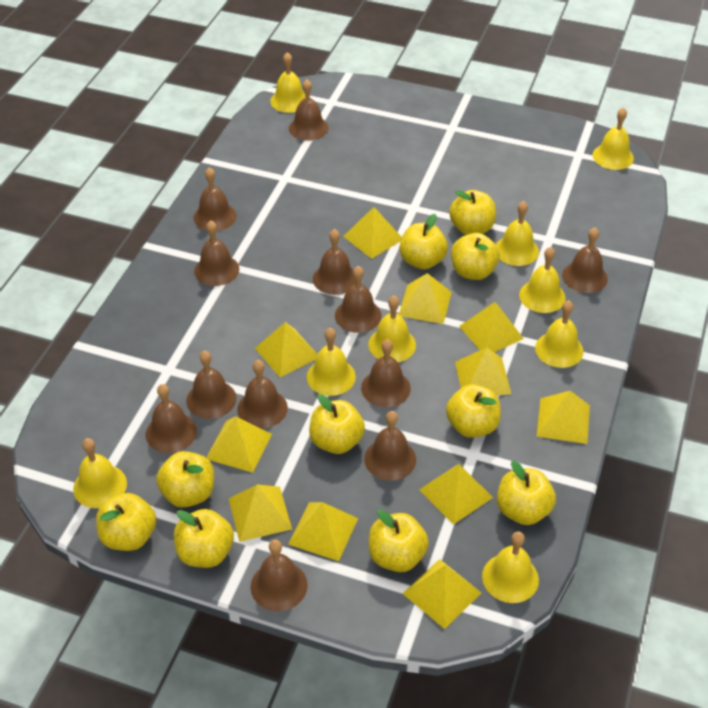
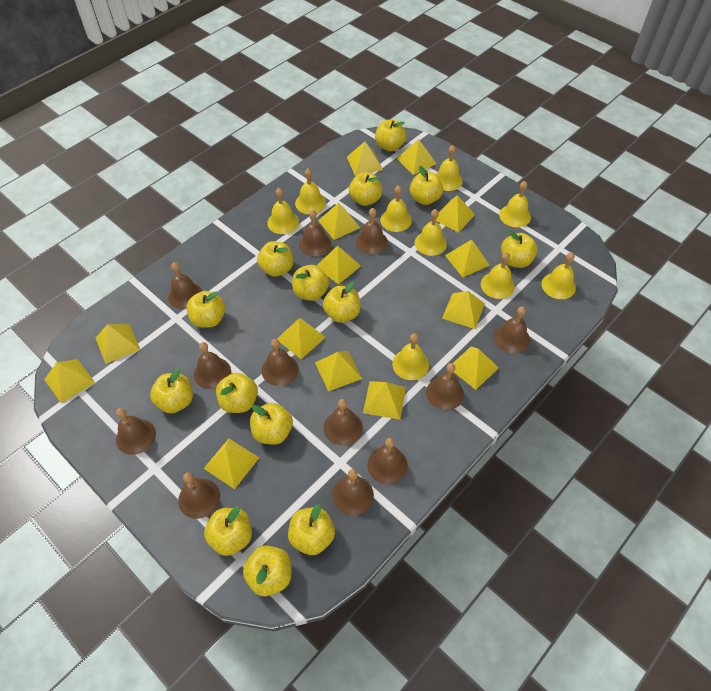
yellow apple: 10 -> 14
yellow pyramid: 11 -> 14

